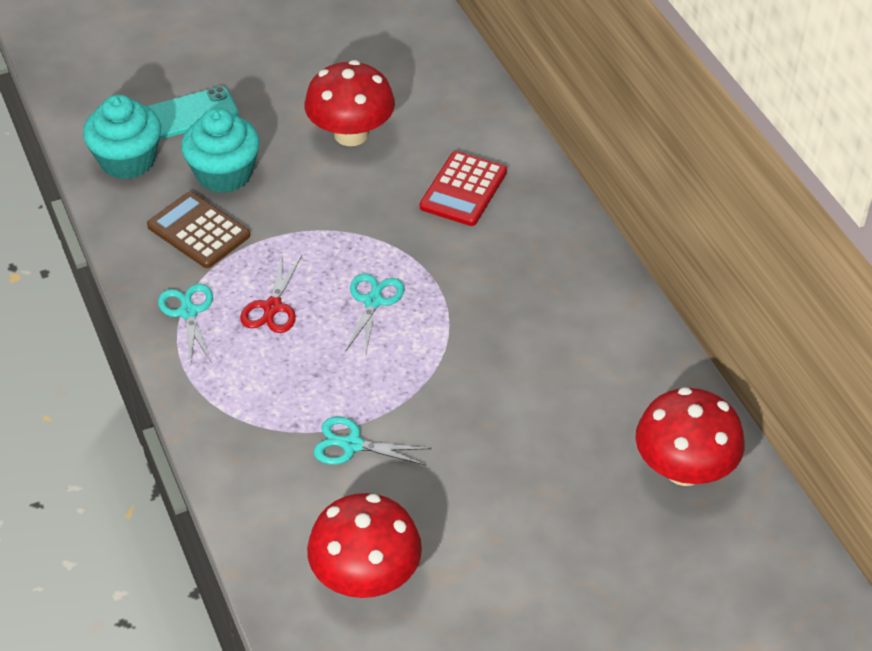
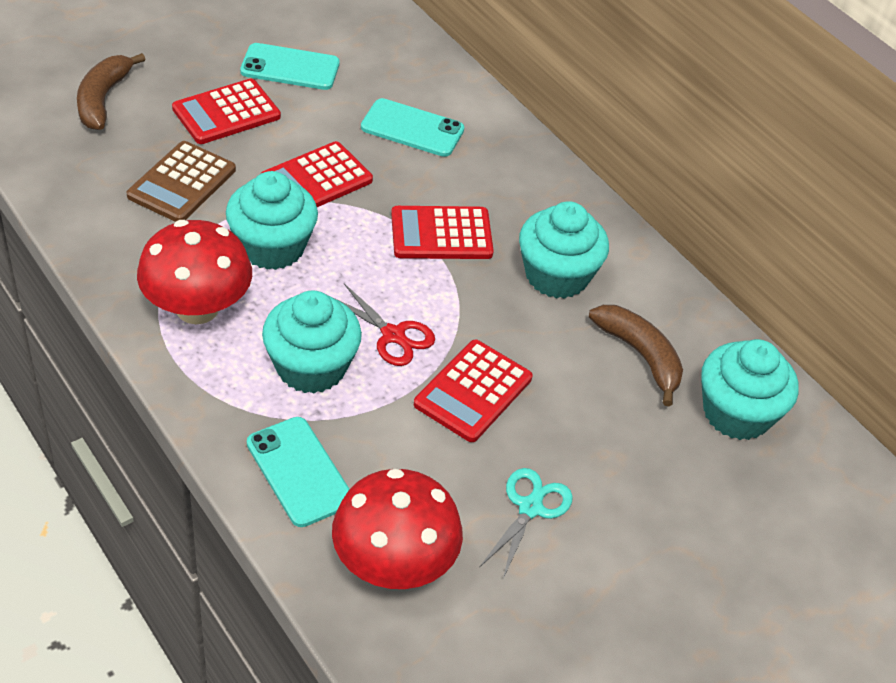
brown banana: 0 -> 2
red calculator: 1 -> 4
red mushroom: 3 -> 2
turquoise cupcake: 2 -> 4
turquoise phone: 1 -> 3
turquoise scissors: 3 -> 1

